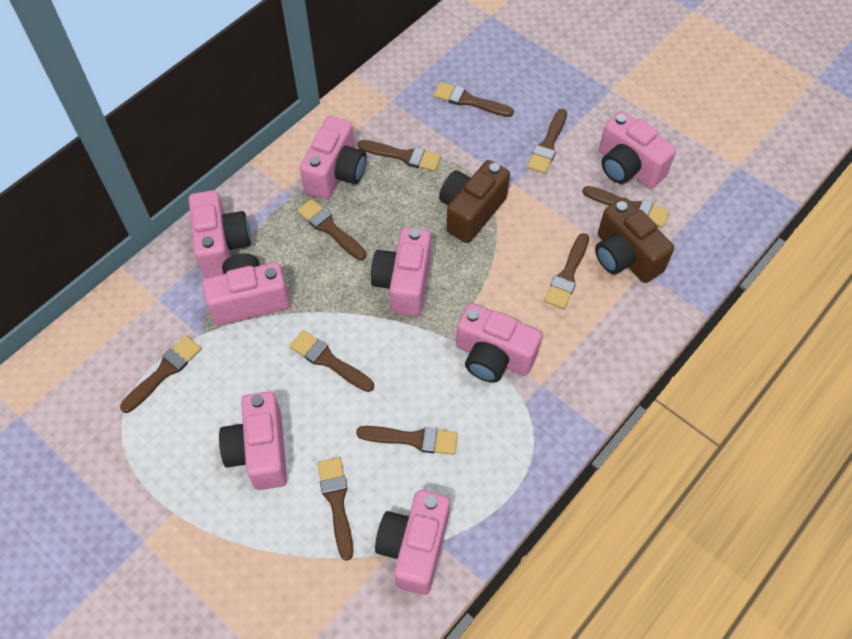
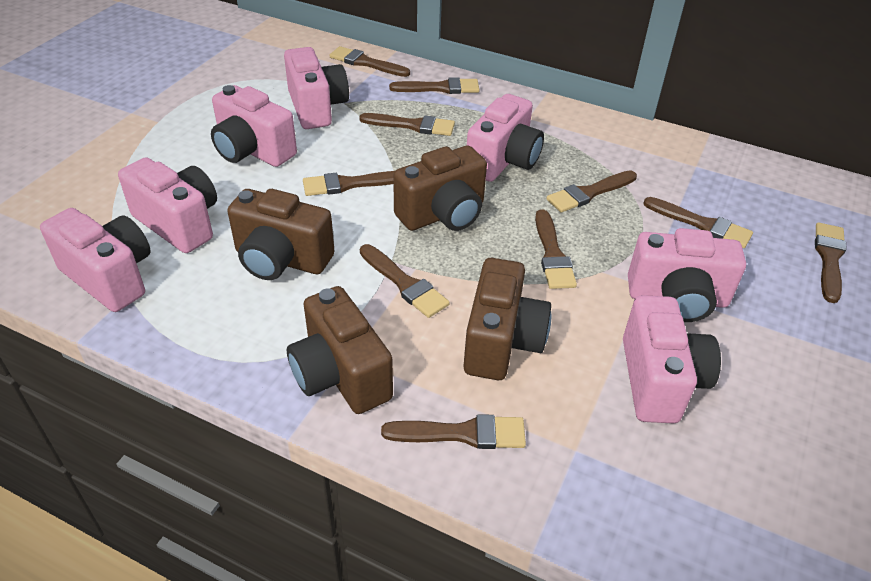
brown camera: 2 -> 4
pink camera: 8 -> 7

